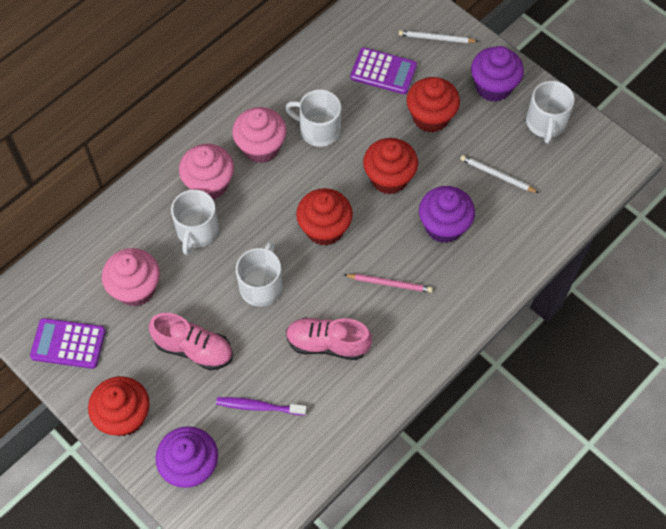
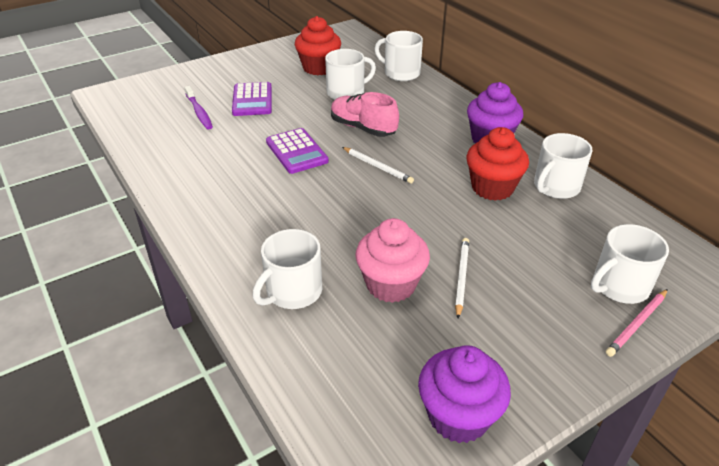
pink cupcake: 3 -> 1
pink shoe: 2 -> 1
purple cupcake: 3 -> 2
red cupcake: 4 -> 2
white mug: 4 -> 5

